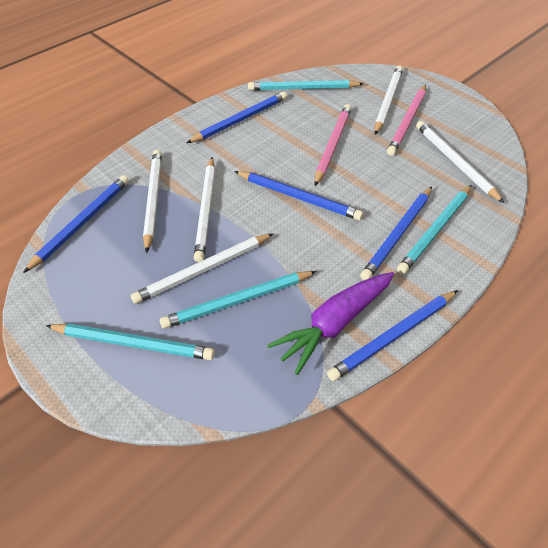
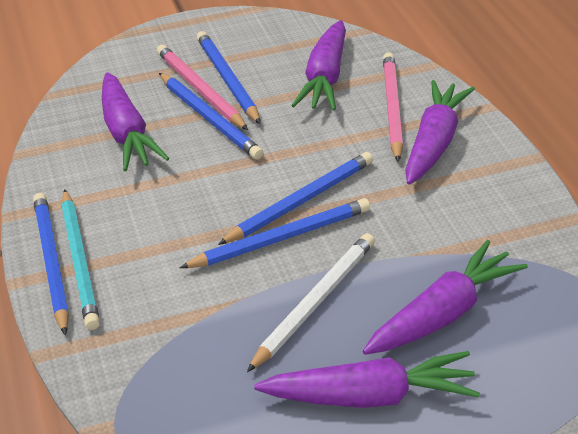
purple carrot: 1 -> 5
turquoise pencil: 4 -> 1
white pencil: 5 -> 1

